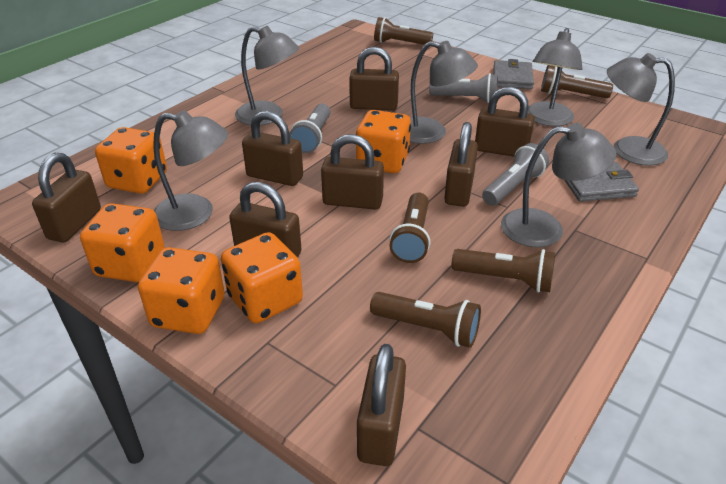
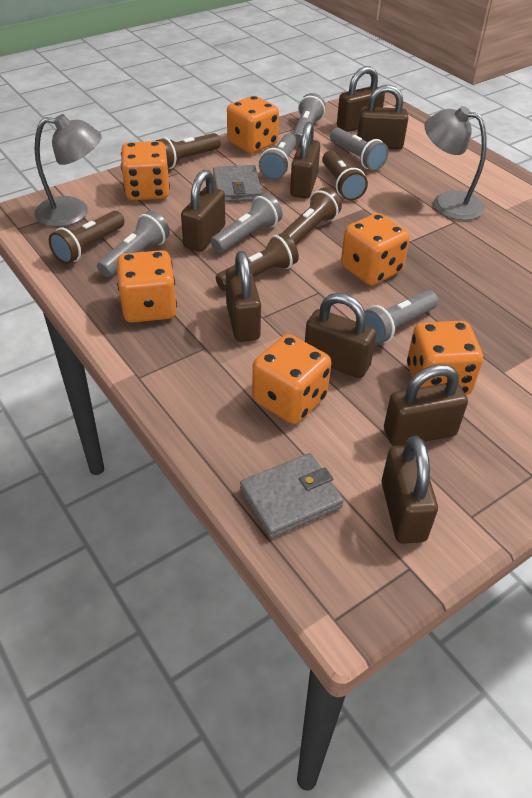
grey flashlight: 3 -> 6
grey lamp: 6 -> 2
orange dice: 5 -> 6

